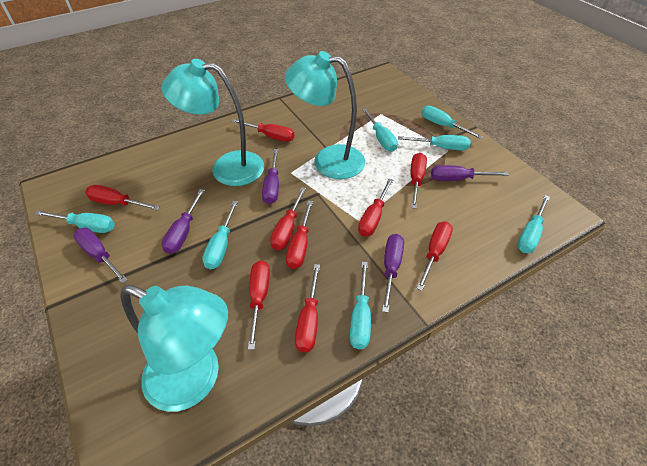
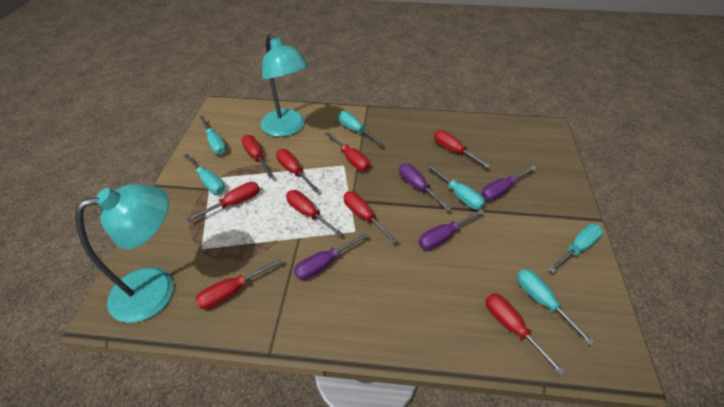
purple screwdriver: 5 -> 4
turquoise lamp: 3 -> 2
turquoise screwdriver: 7 -> 6

